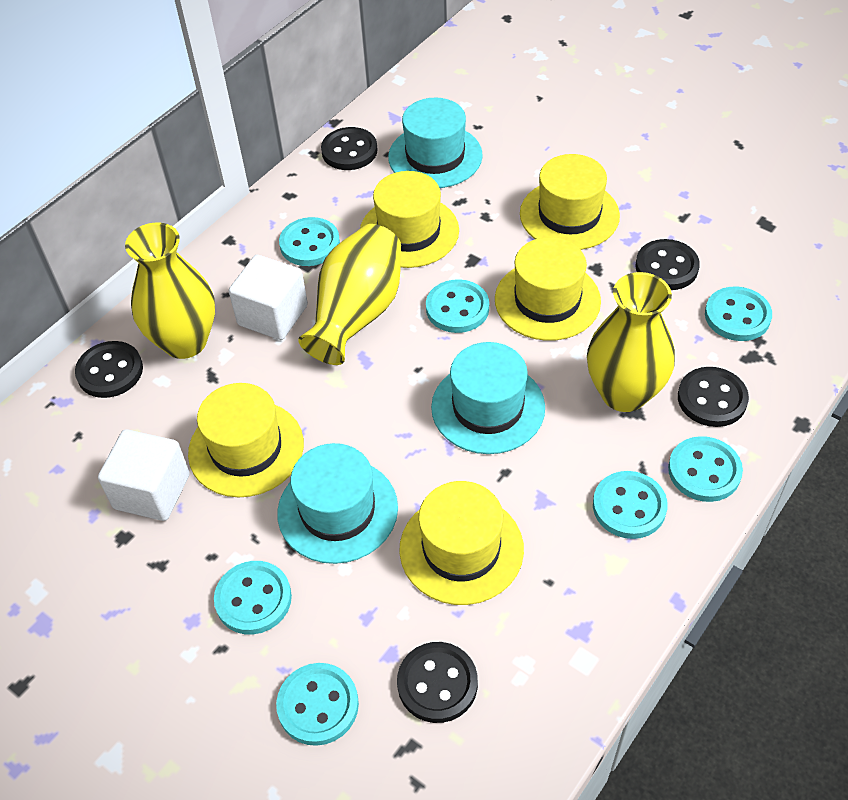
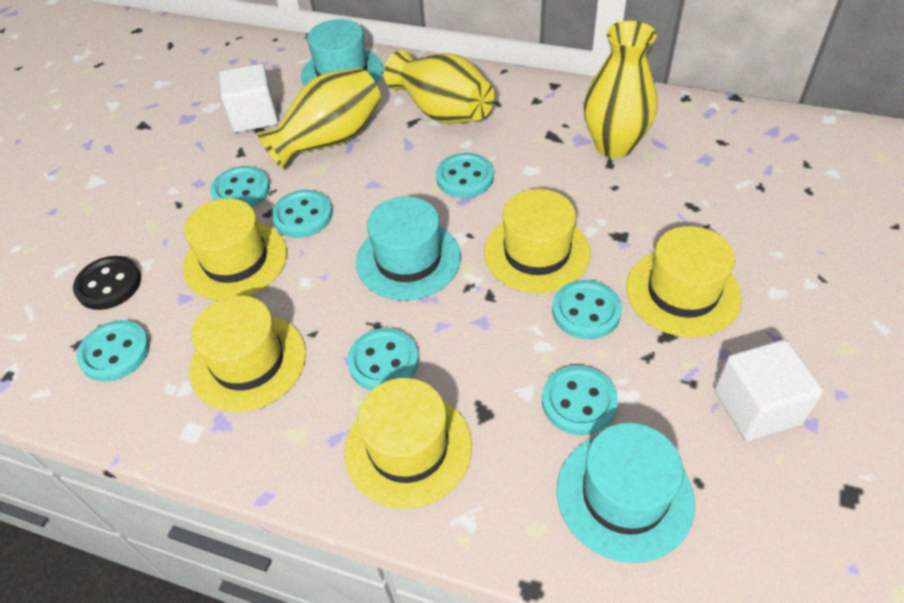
black button: 5 -> 1

